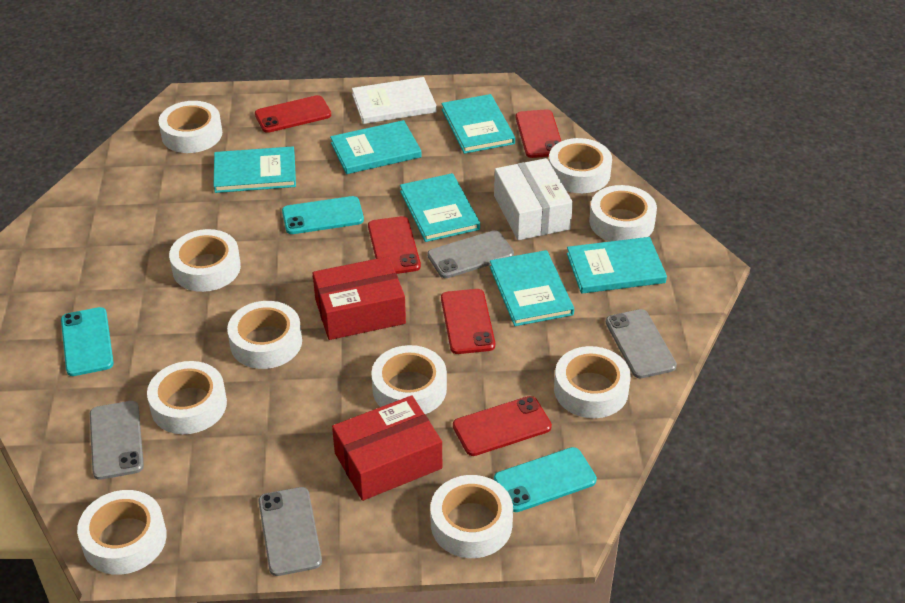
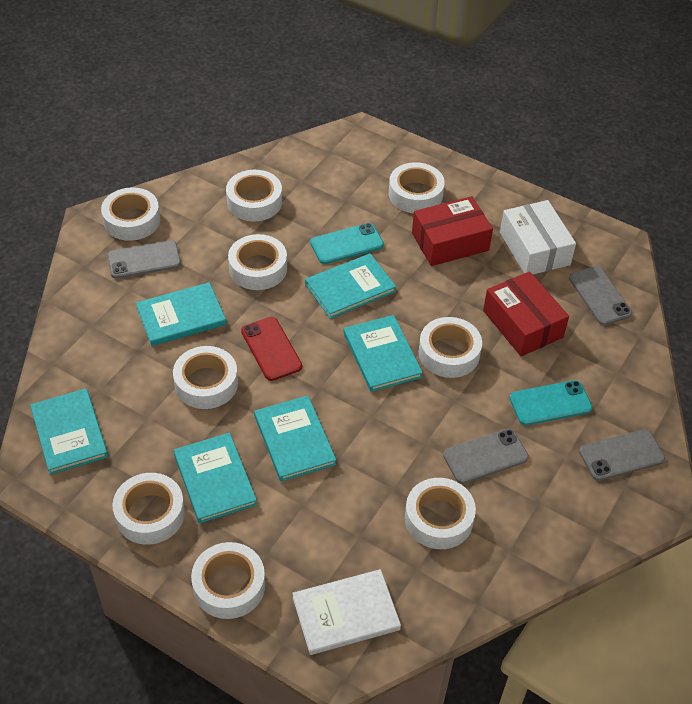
red phone: 5 -> 1
turquoise phone: 3 -> 2
white tape: 10 -> 9

